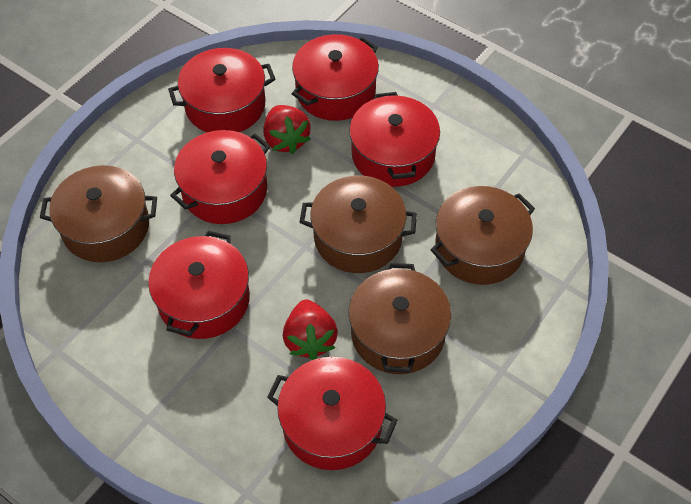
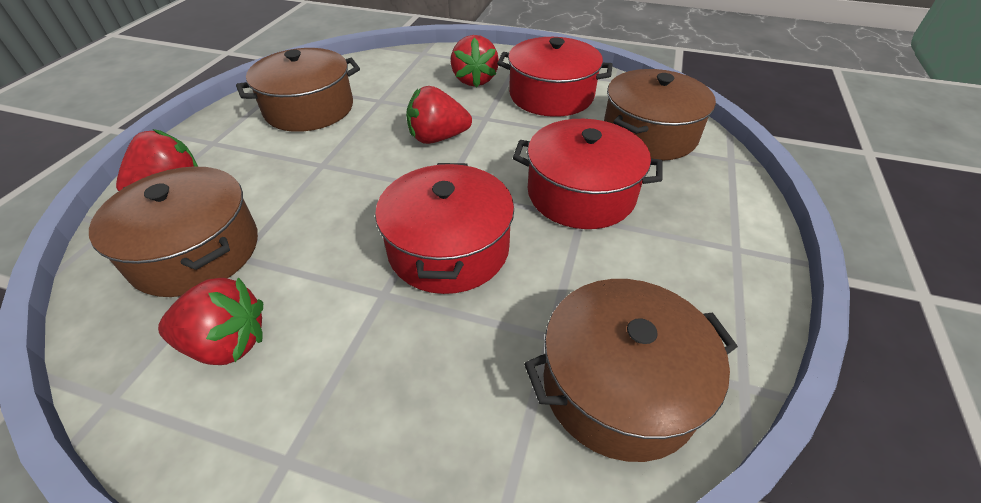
red pot: 6 -> 3
red strawberry: 2 -> 4

